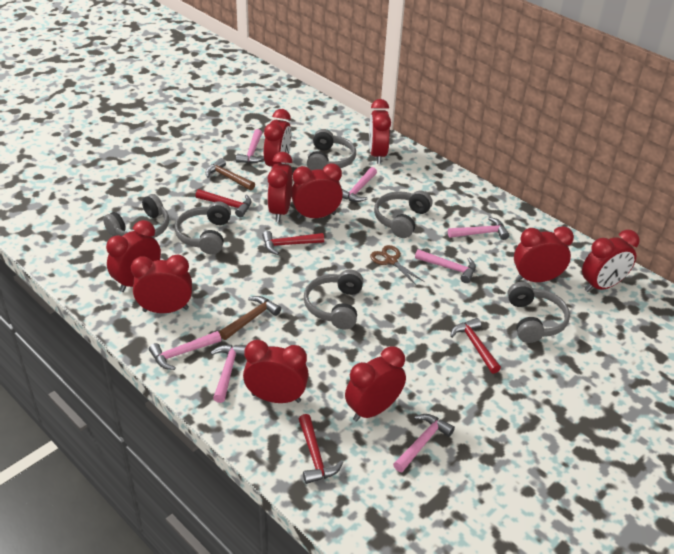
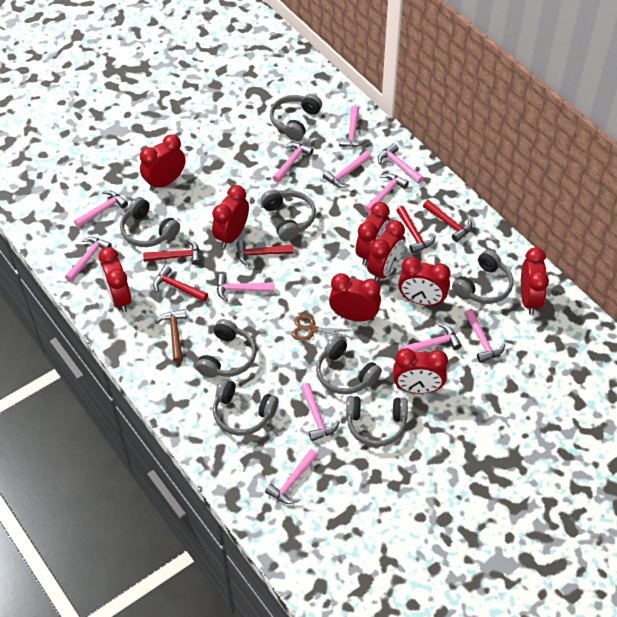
brown hammer: 2 -> 1
grey headphones: 6 -> 8
pink hammer: 7 -> 12
red clock: 10 -> 9
red hammer: 4 -> 5

